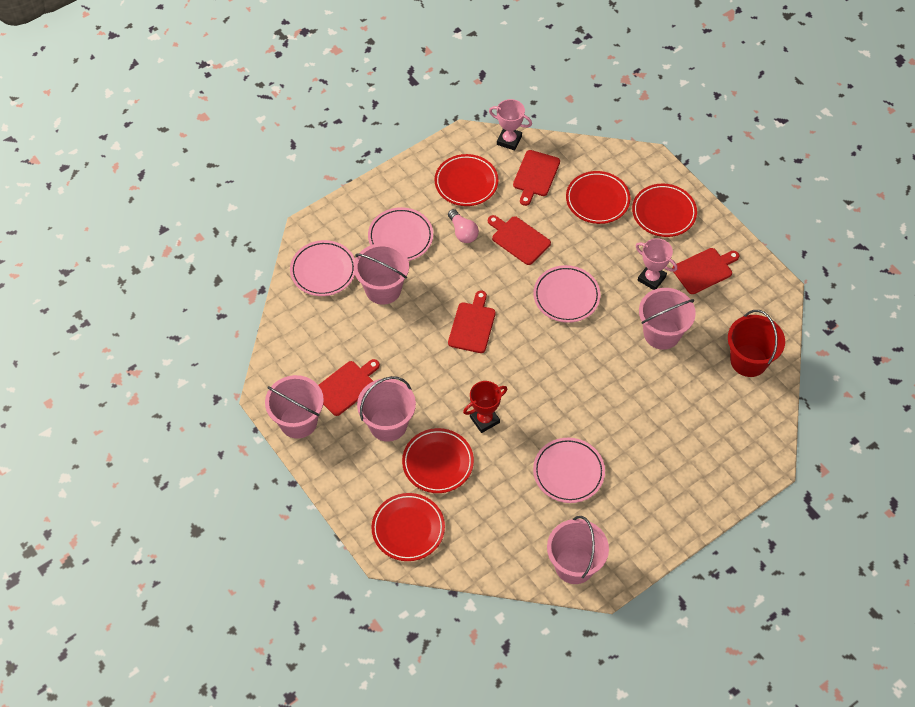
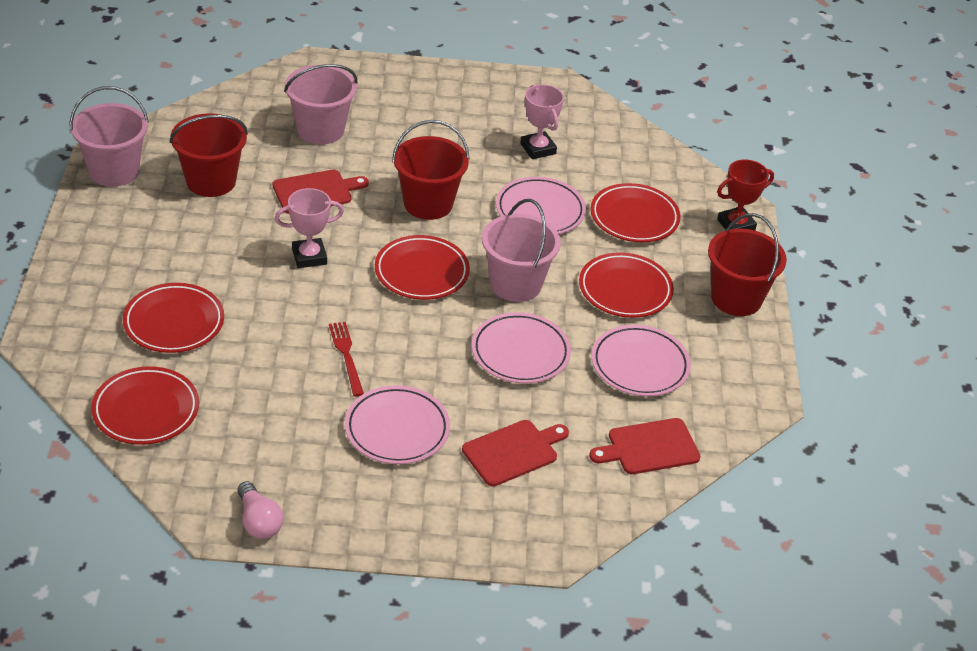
pink bucket: 5 -> 3
red bucket: 1 -> 3
red cutting board: 5 -> 3
red fork: 0 -> 1

